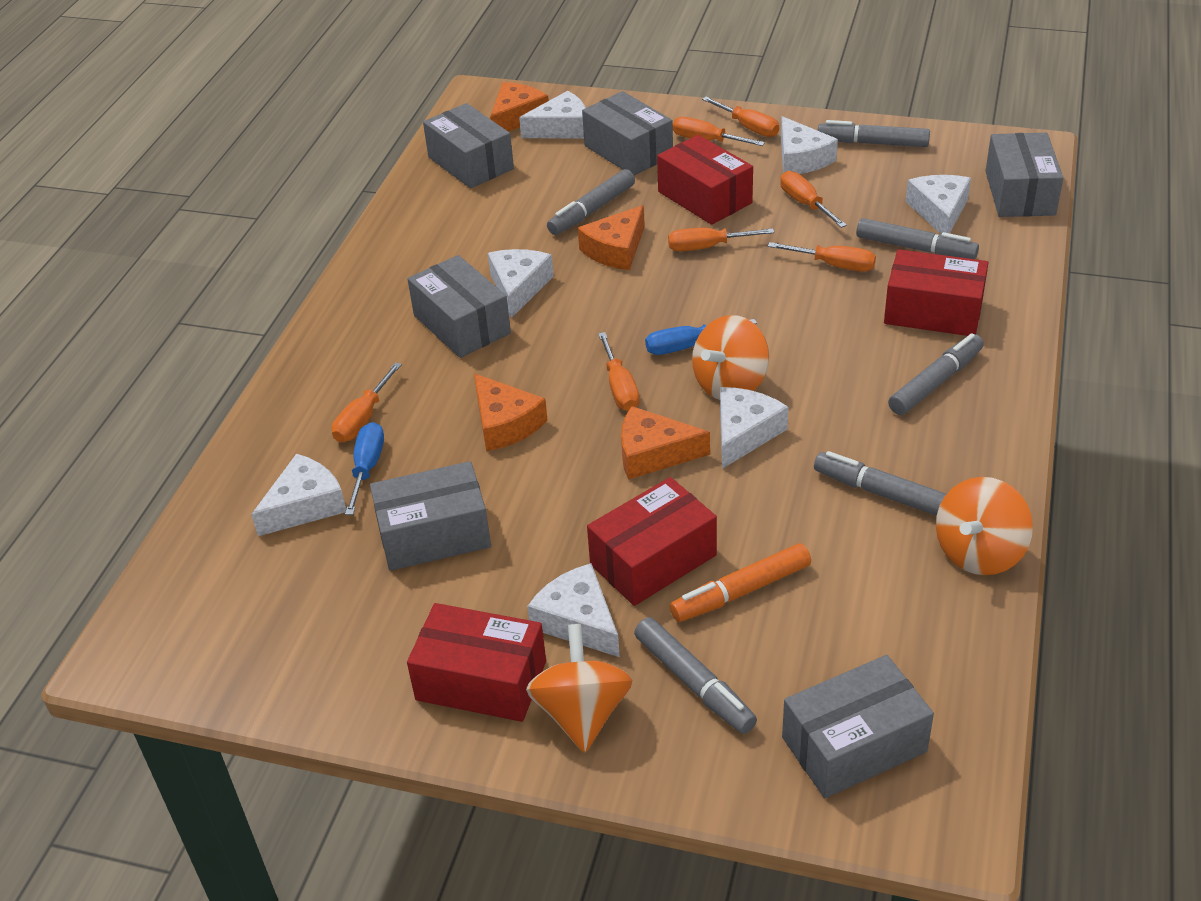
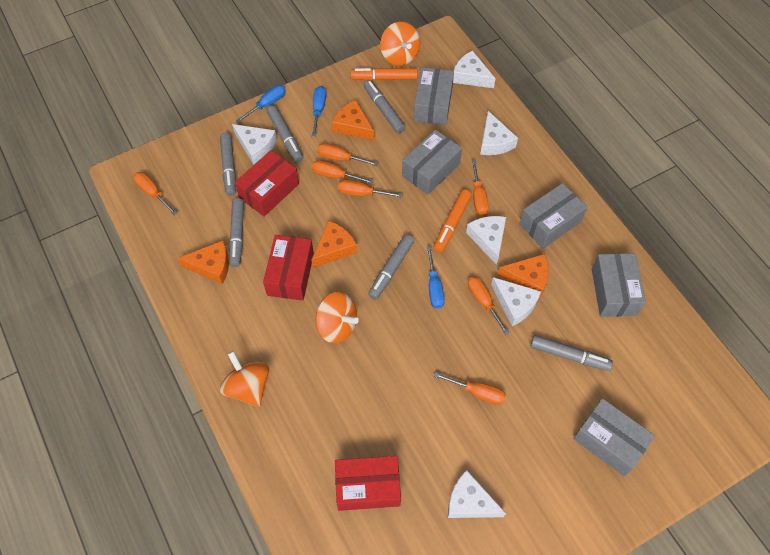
blue screwdriver: 2 -> 3
grey box: 6 -> 5
orange marker: 1 -> 2
red box: 4 -> 3
white cheese: 7 -> 6

